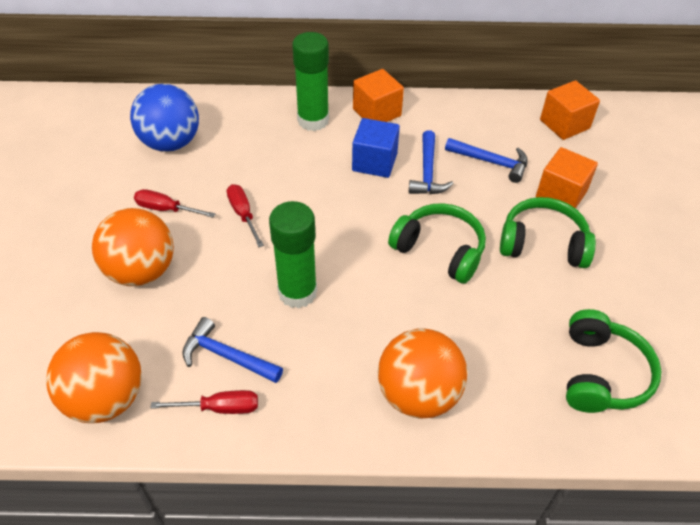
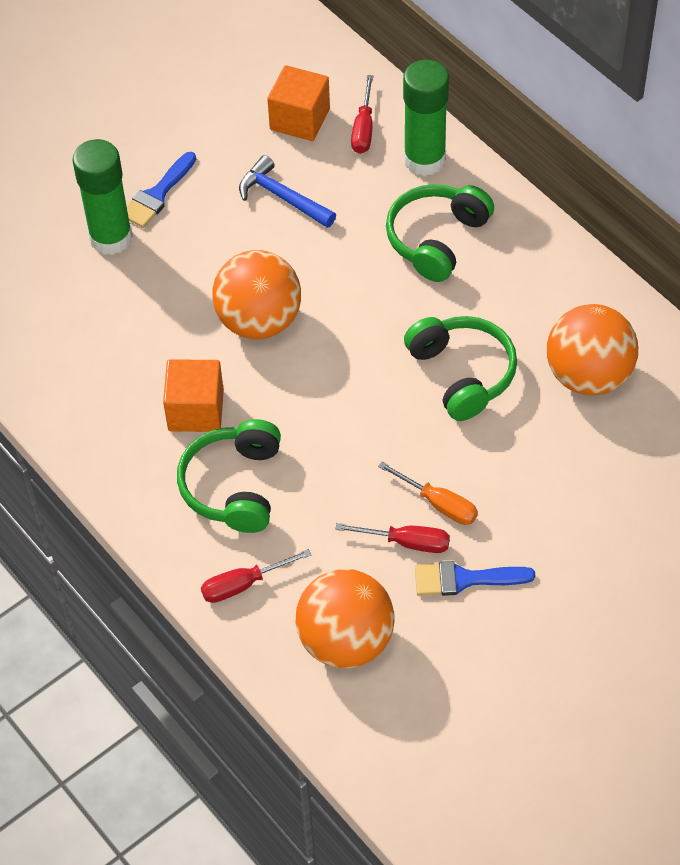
blue ball: 1 -> 0
blue brush: 0 -> 2
blue cube: 1 -> 0
blue hammer: 3 -> 1
orange cube: 3 -> 2
orange screwdriver: 0 -> 1

